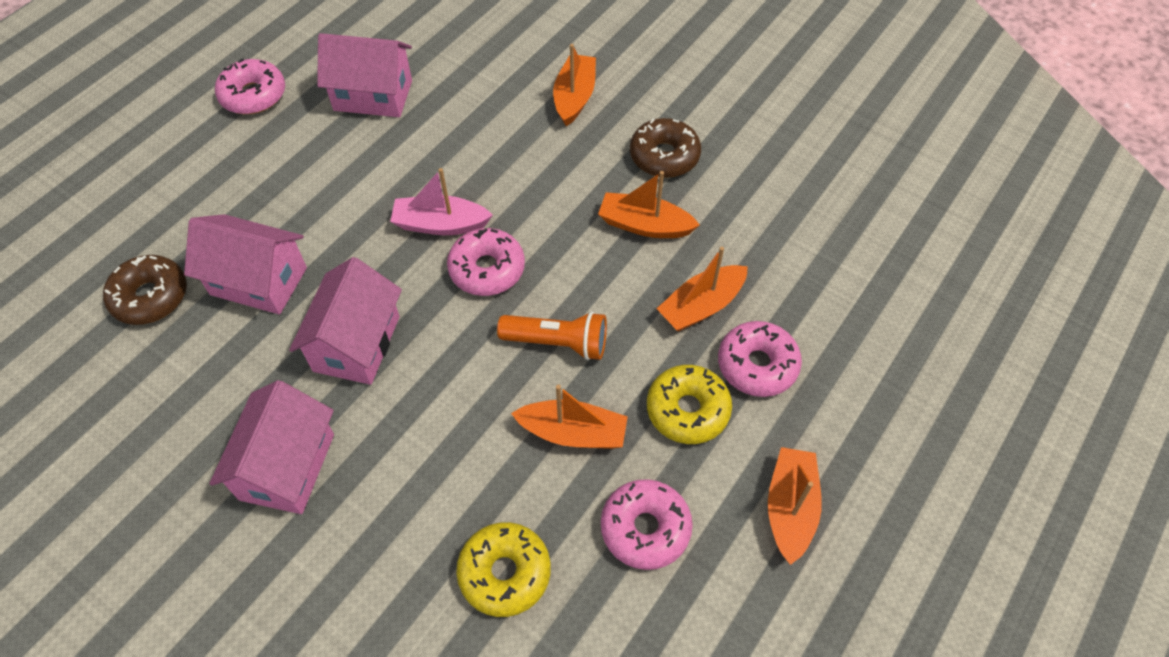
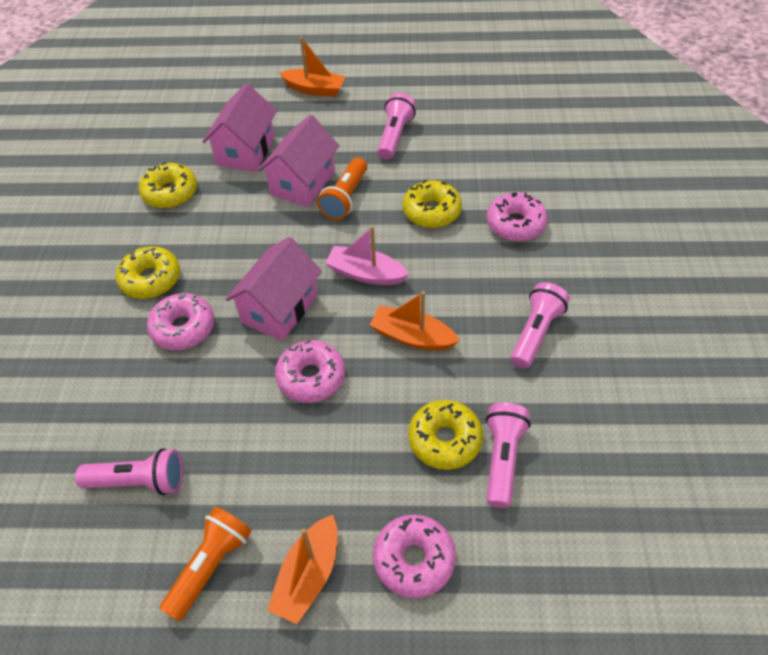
brown donut: 2 -> 0
orange boat: 5 -> 3
orange flashlight: 1 -> 2
pink flashlight: 0 -> 4
pink house: 4 -> 3
yellow donut: 2 -> 4

